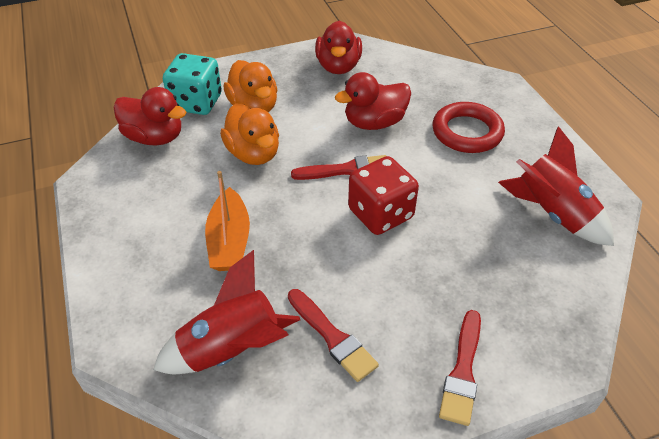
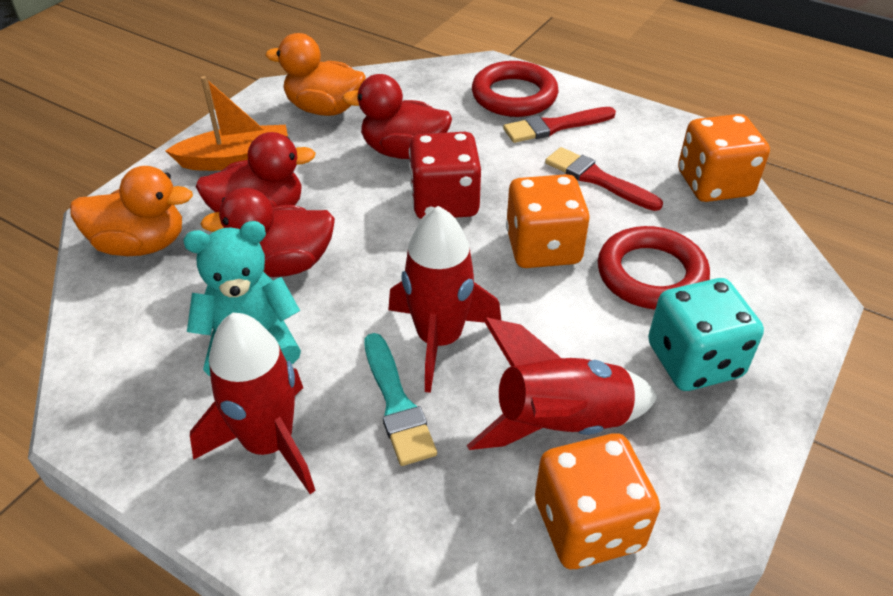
orange dice: 0 -> 3
red brush: 3 -> 2
red ring: 1 -> 2
red rocket: 2 -> 3
turquoise brush: 0 -> 1
turquoise teddy bear: 0 -> 1

